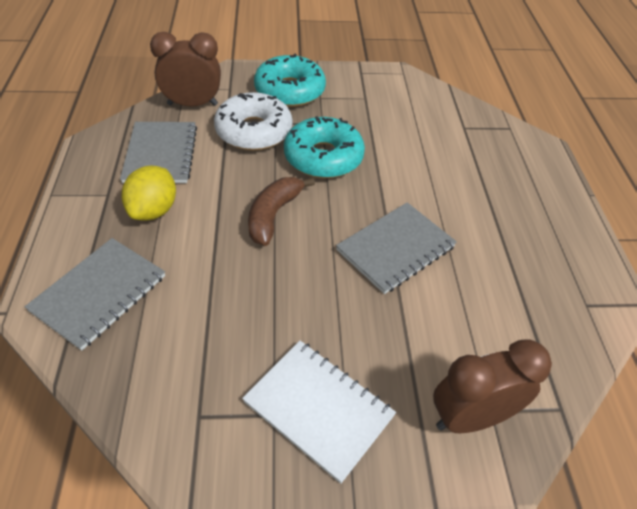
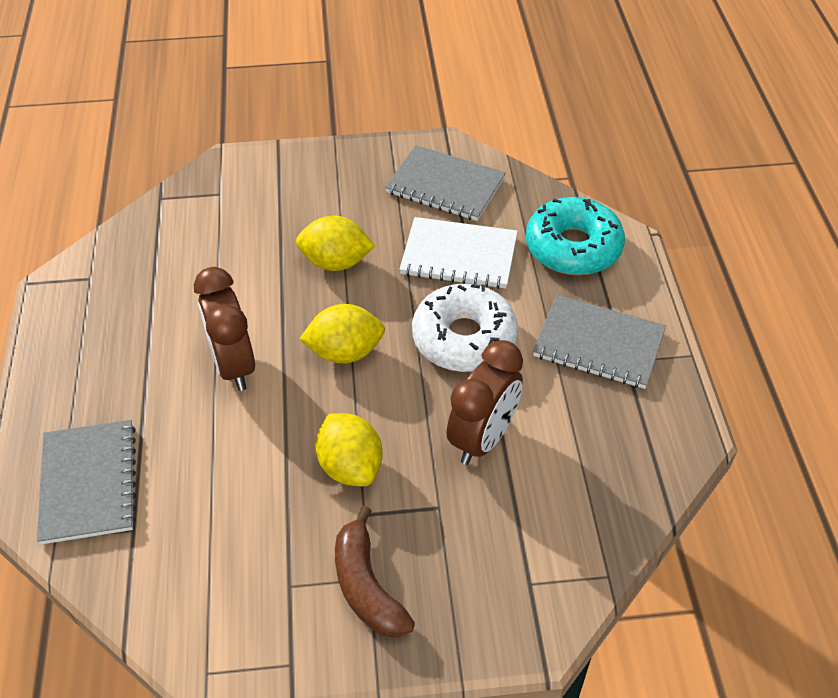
turquoise donut: 2 -> 1
yellow lemon: 1 -> 3

